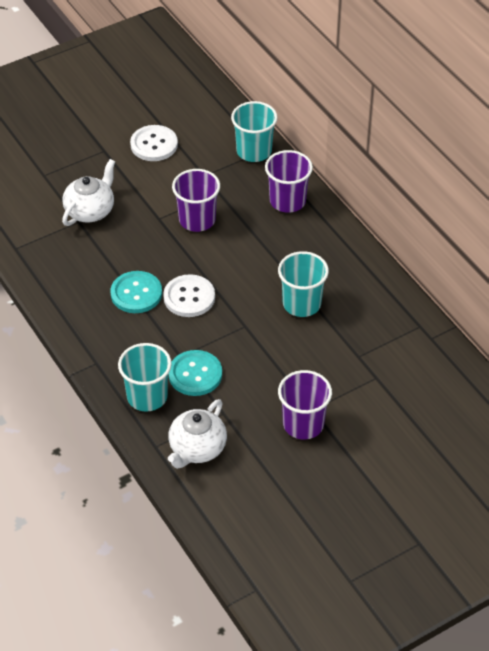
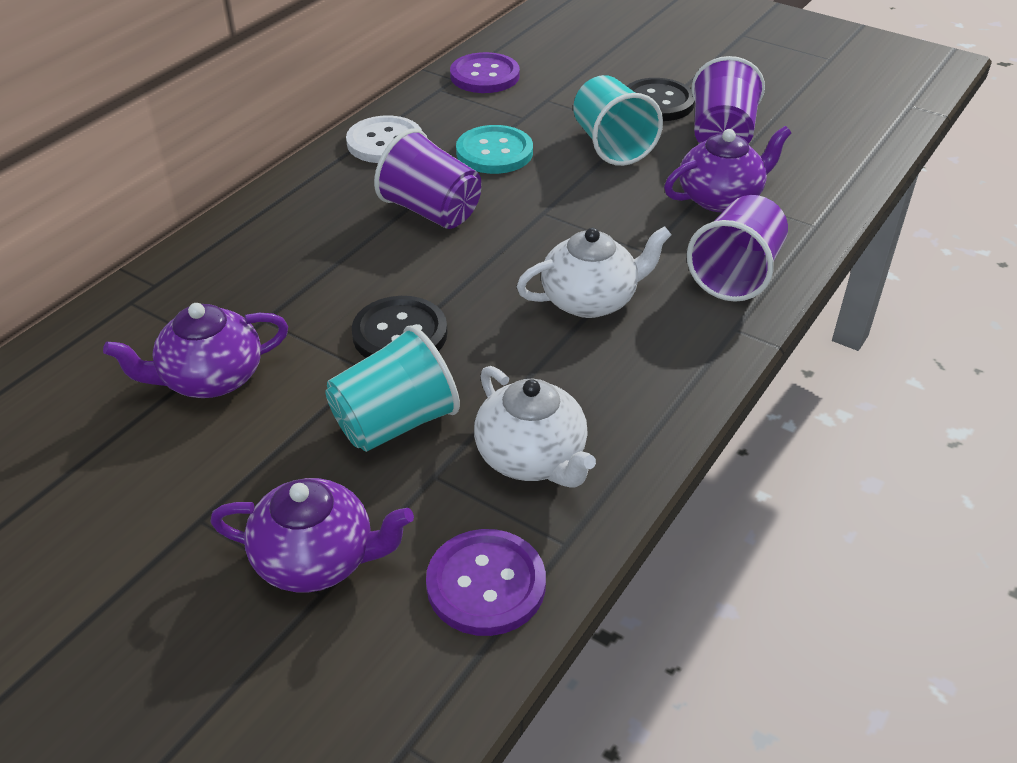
black button: 0 -> 2
purple button: 0 -> 2
purple teapot: 0 -> 3
turquoise button: 2 -> 1
turquoise cup: 3 -> 2
white button: 2 -> 1

